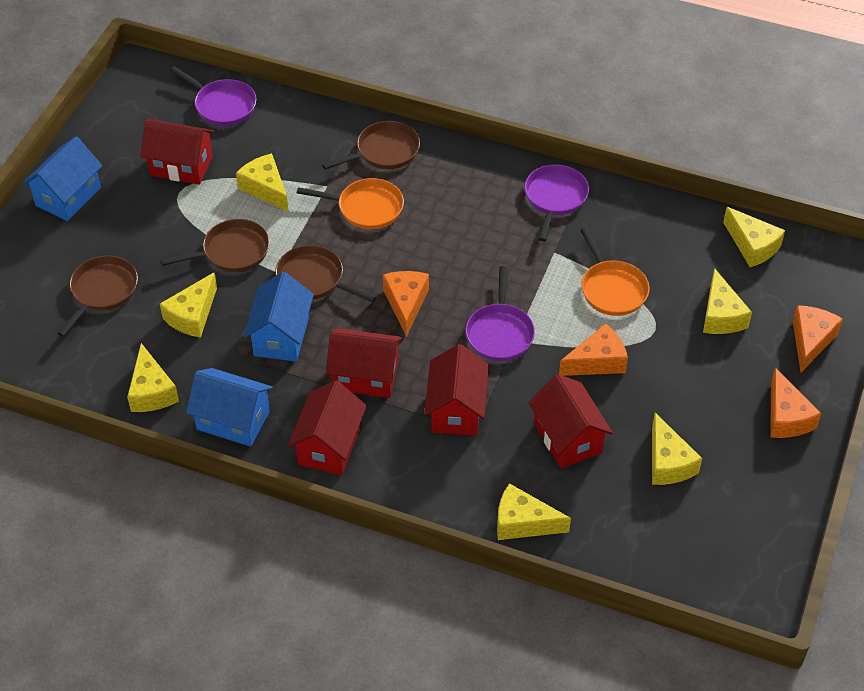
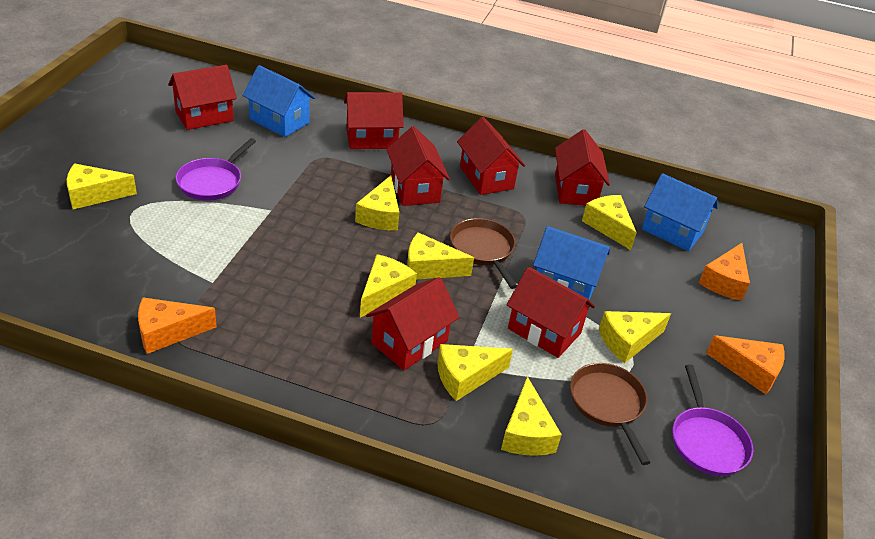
brown pan: 4 -> 2
orange cheese: 4 -> 3
orange pan: 2 -> 0
purple pan: 3 -> 2
red house: 5 -> 7
yellow cheese: 7 -> 8

